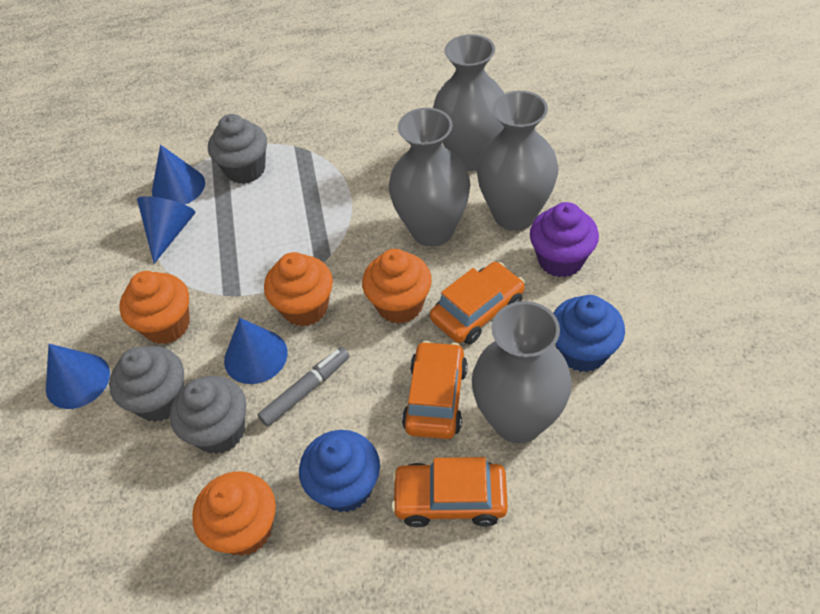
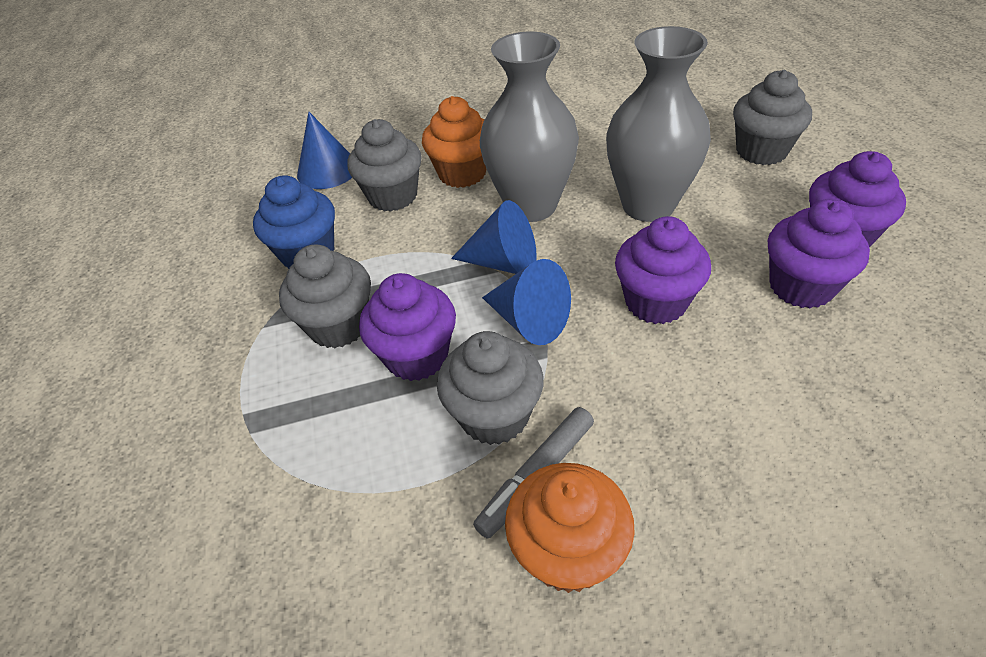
blue cone: 4 -> 3
blue cupcake: 2 -> 1
grey cupcake: 3 -> 4
grey vase: 4 -> 2
orange car: 3 -> 0
orange cupcake: 4 -> 2
purple cupcake: 1 -> 4

